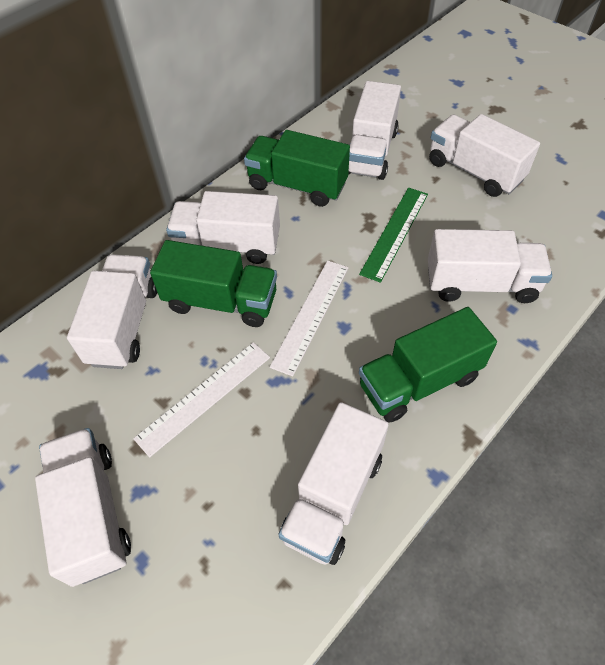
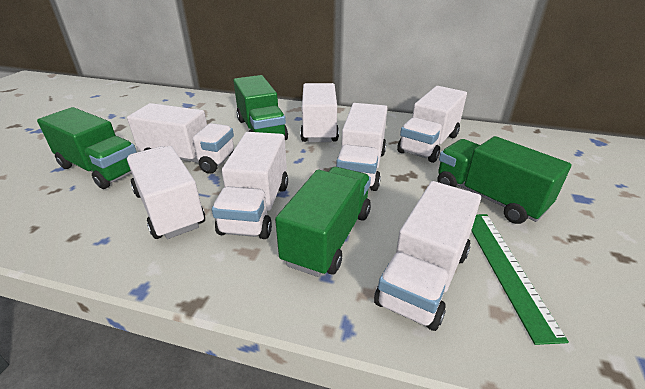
green truck: 3 -> 4
white ruler: 2 -> 0

